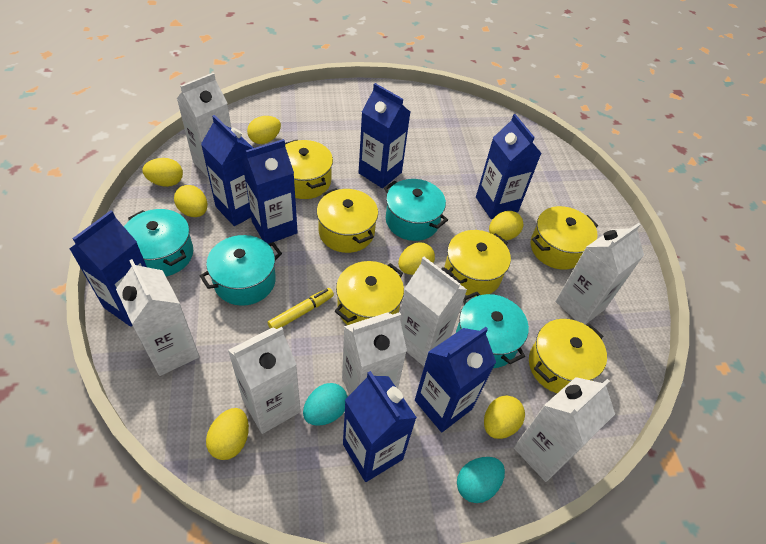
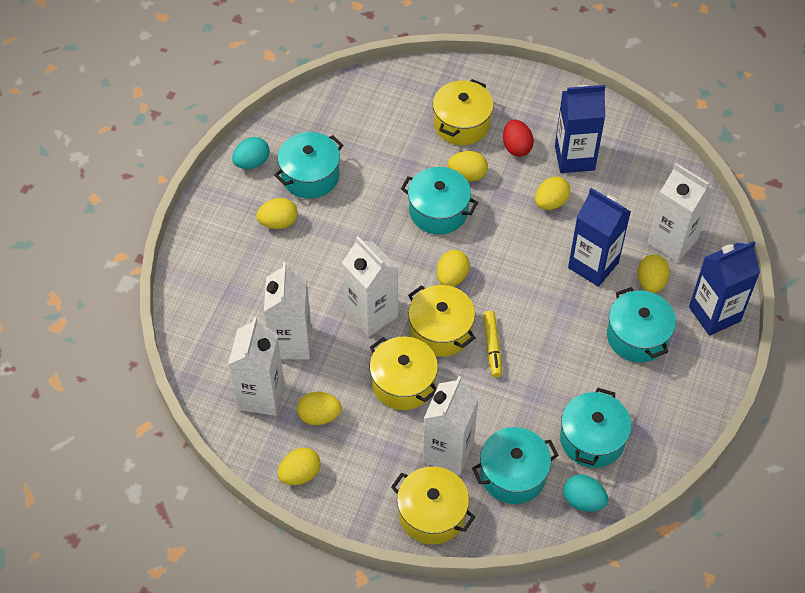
blue carton: 7 -> 3
red egg: 0 -> 1
turquoise pot: 4 -> 5
white carton: 7 -> 5
yellow pot: 6 -> 4

